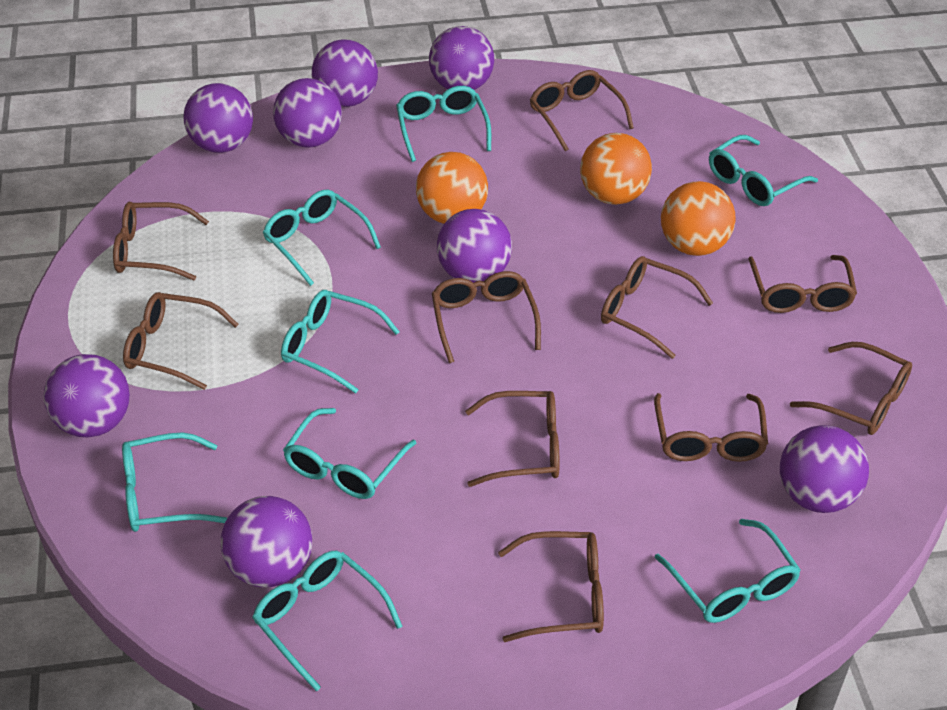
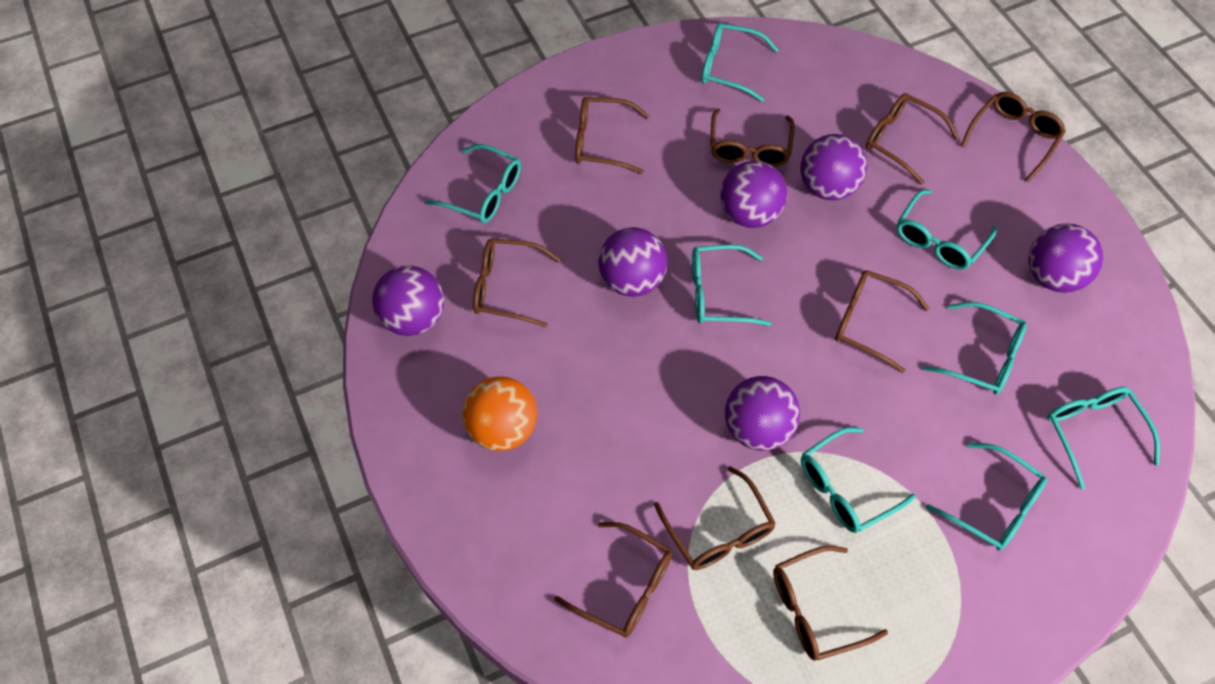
brown glasses: 10 -> 9
orange ball: 3 -> 1
purple ball: 8 -> 6

